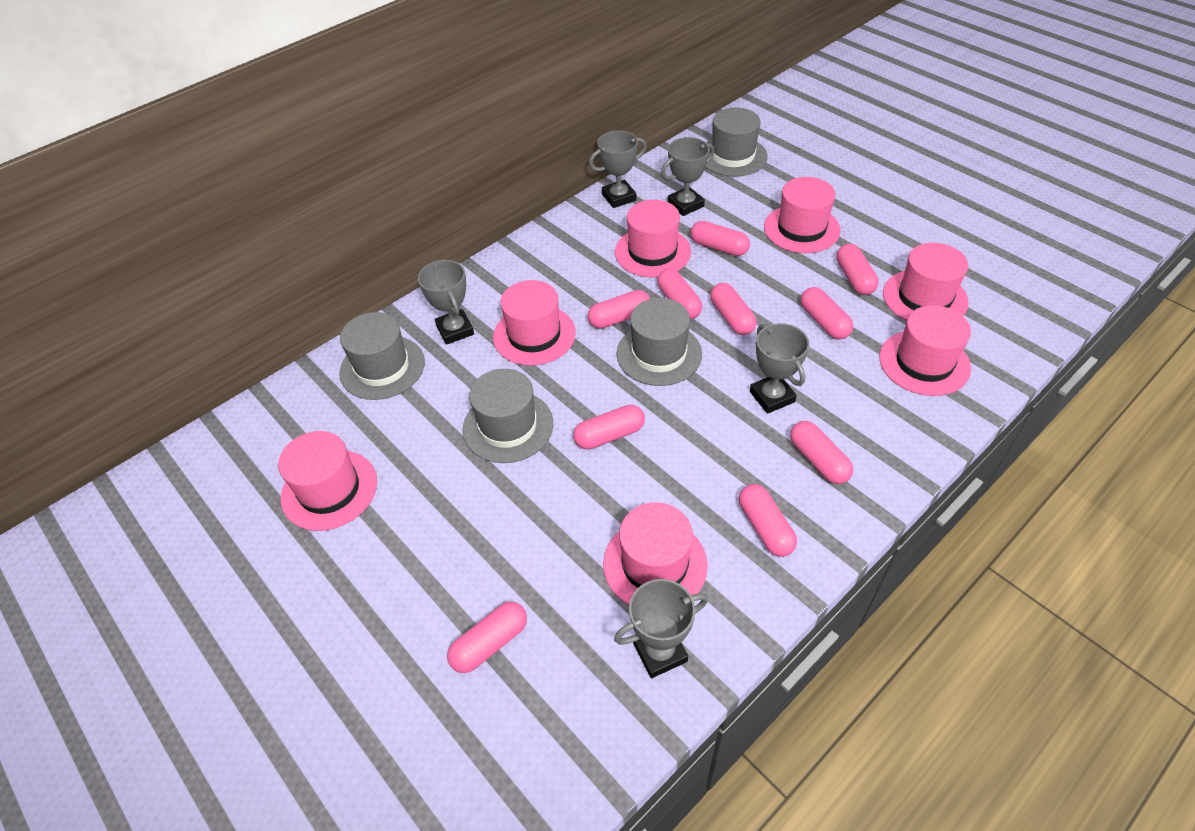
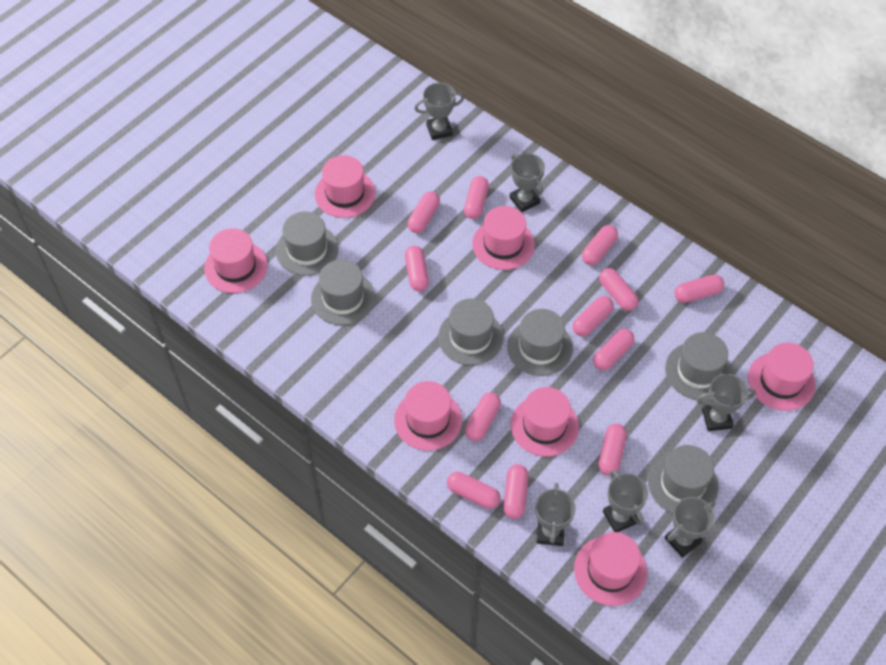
grey hat: 4 -> 6
grey trophy: 5 -> 6
pink capsule: 10 -> 12

